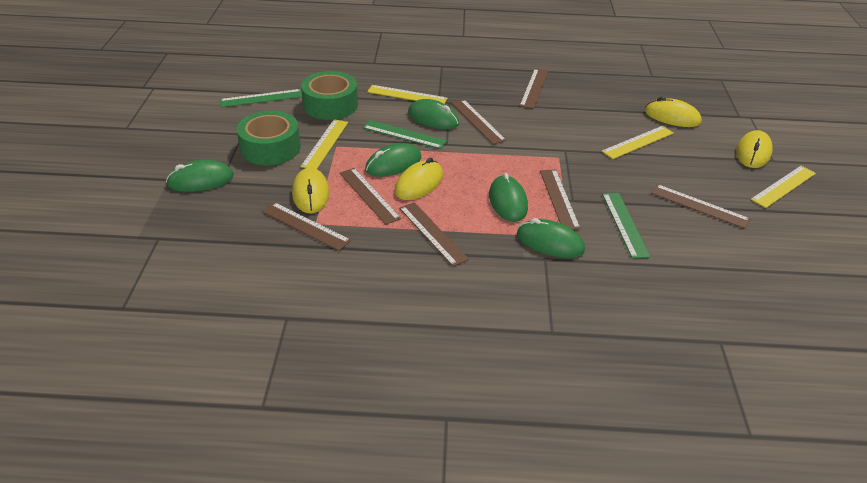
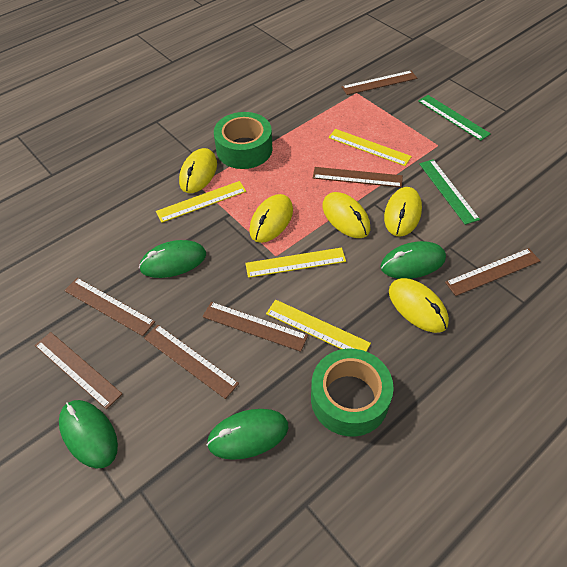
green mouse: 5 -> 4
green ruler: 3 -> 2
yellow mouse: 4 -> 5

